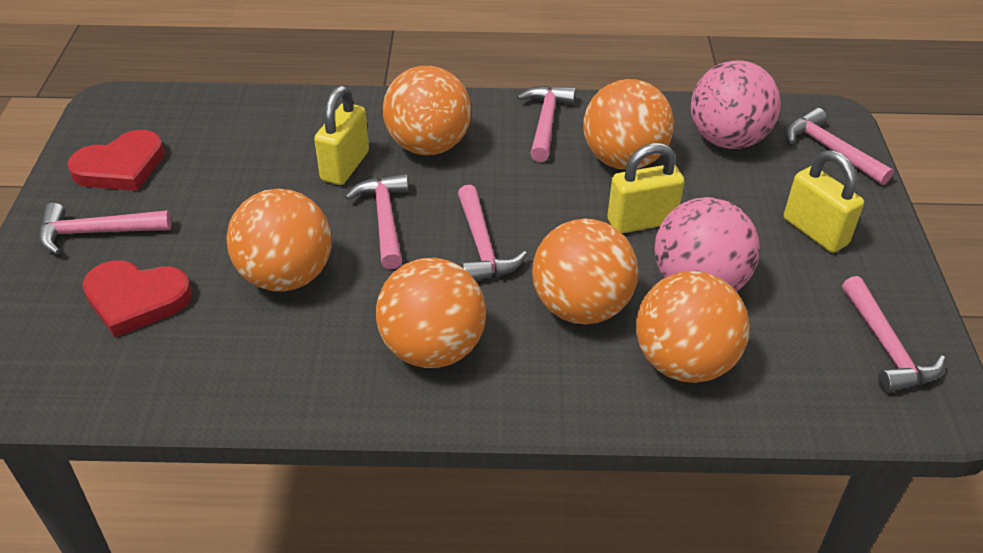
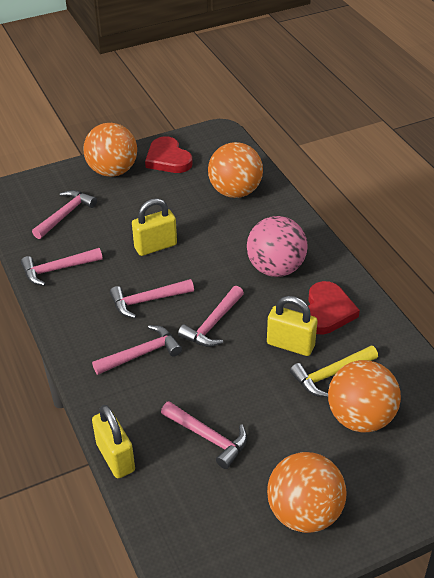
orange ball: 6 -> 4
pink ball: 2 -> 1
yellow hammer: 0 -> 1

